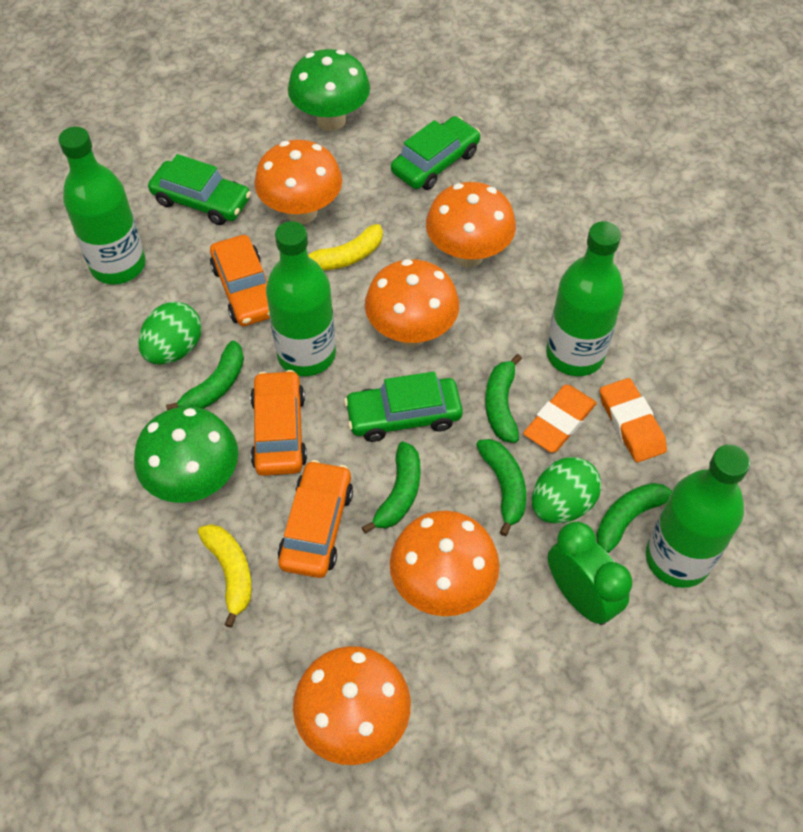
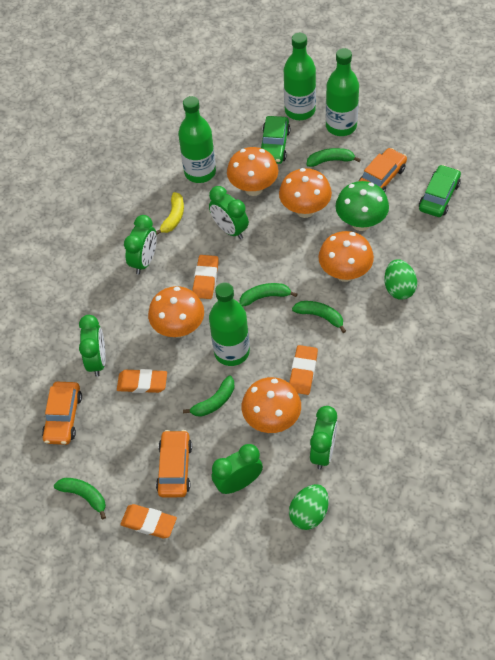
green car: 3 -> 2
green clock: 1 -> 5
green mushroom: 2 -> 1
orange eraser: 2 -> 4
yellow banana: 2 -> 1

